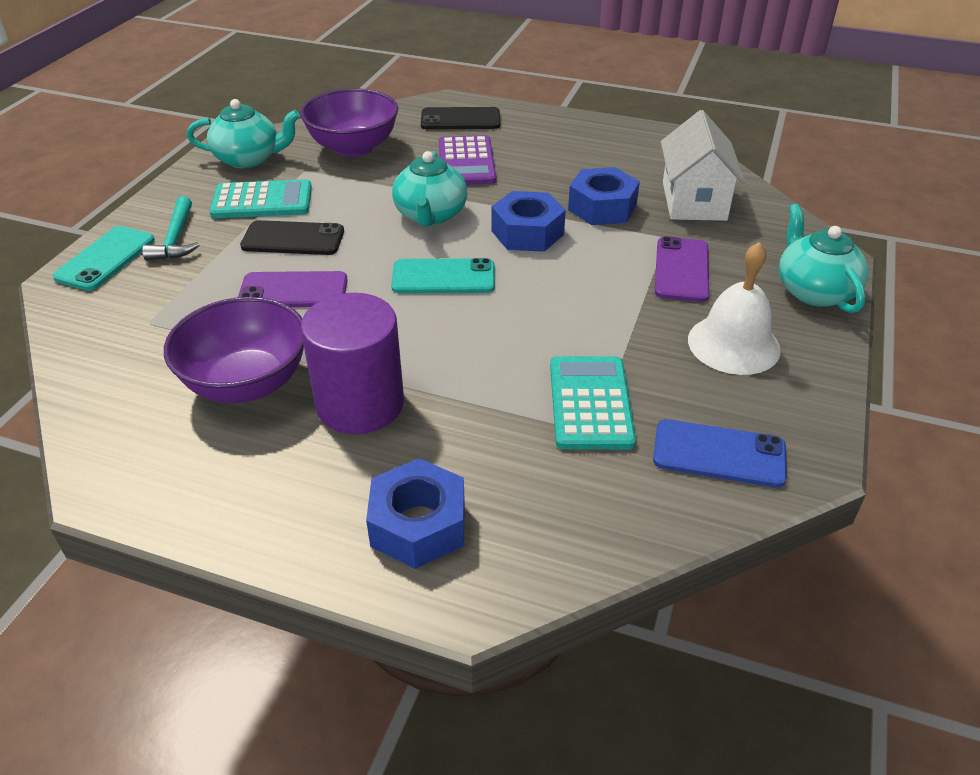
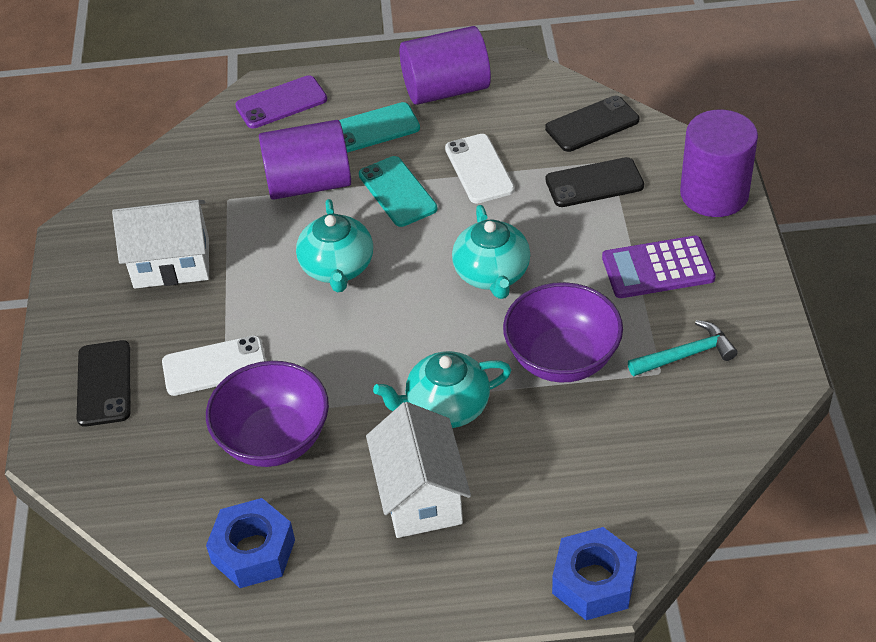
black phone: 2 -> 3
blue nut: 3 -> 2
blue phone: 1 -> 0
purple cylinder: 1 -> 3
purple phone: 2 -> 1
turquoise calculator: 2 -> 0
white bell: 1 -> 0
white house: 1 -> 2
white phone: 0 -> 2

